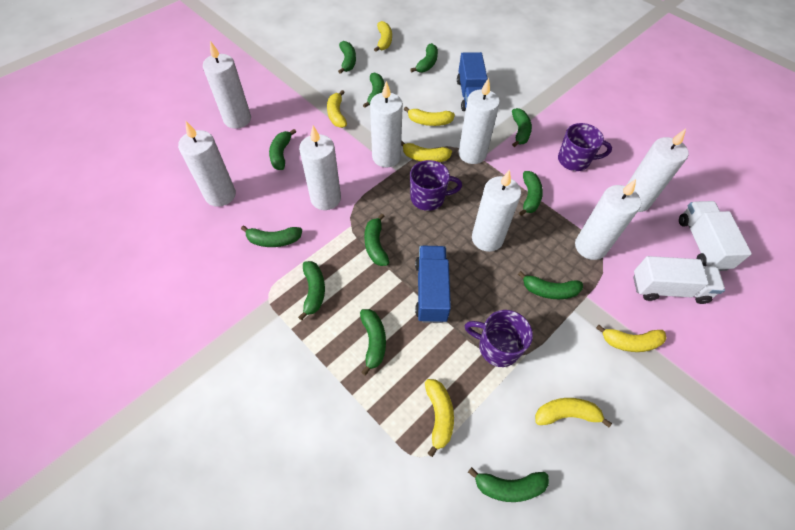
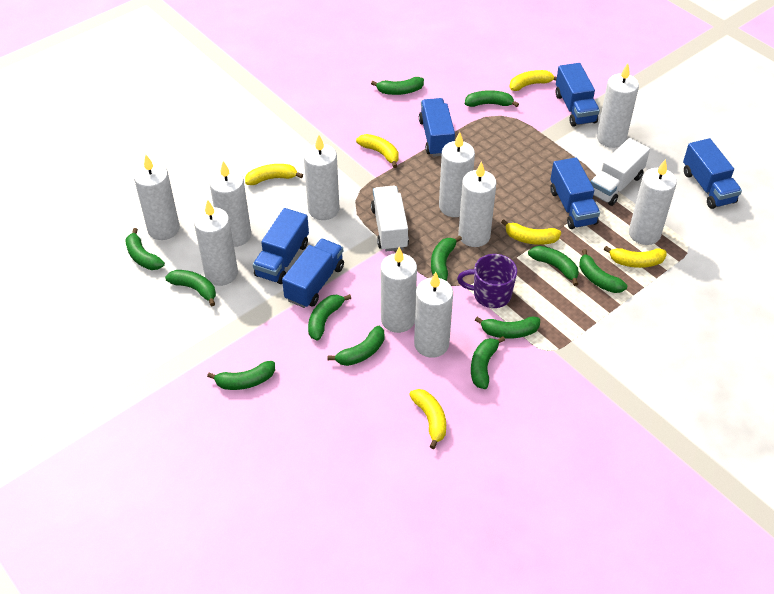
blue truck: 2 -> 6
purple mug: 3 -> 1
white candle: 8 -> 10
yellow banana: 7 -> 6

